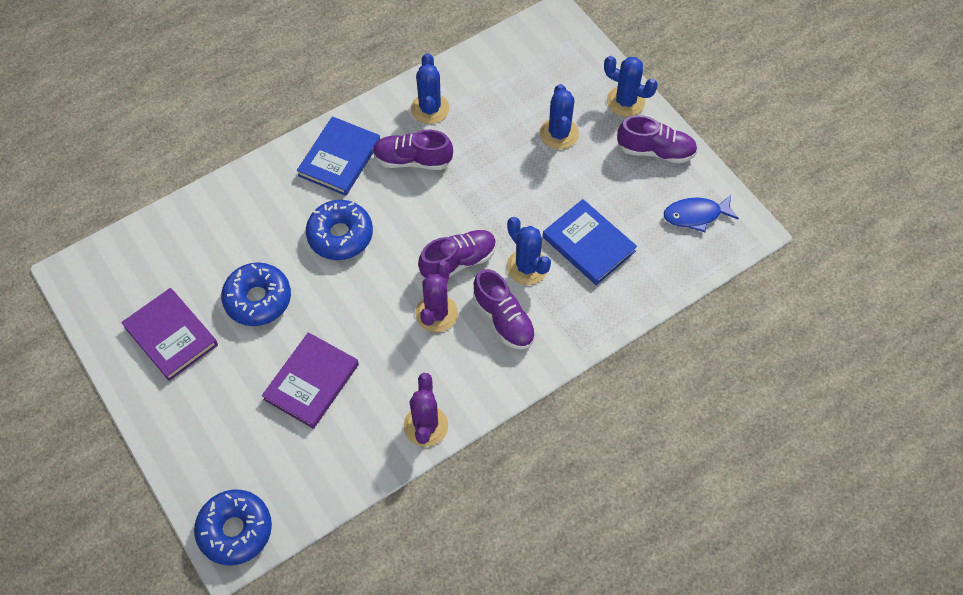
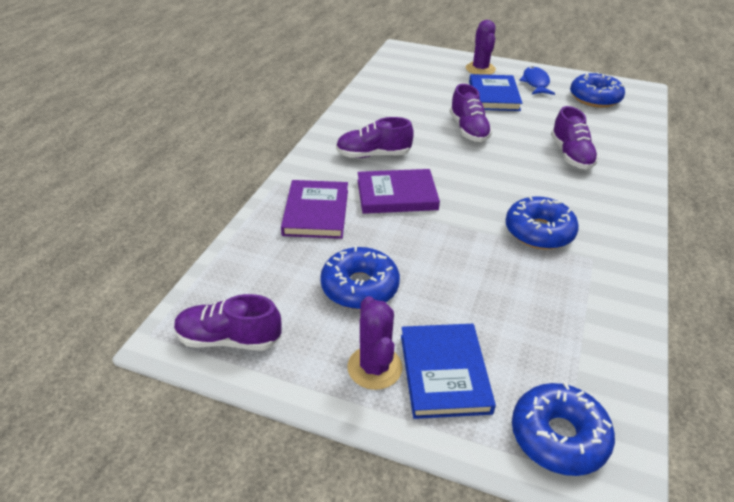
blue cactus: 4 -> 0
blue donut: 3 -> 4

